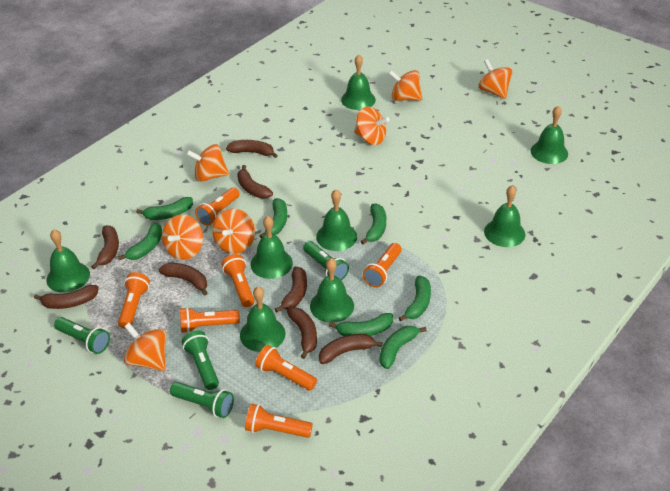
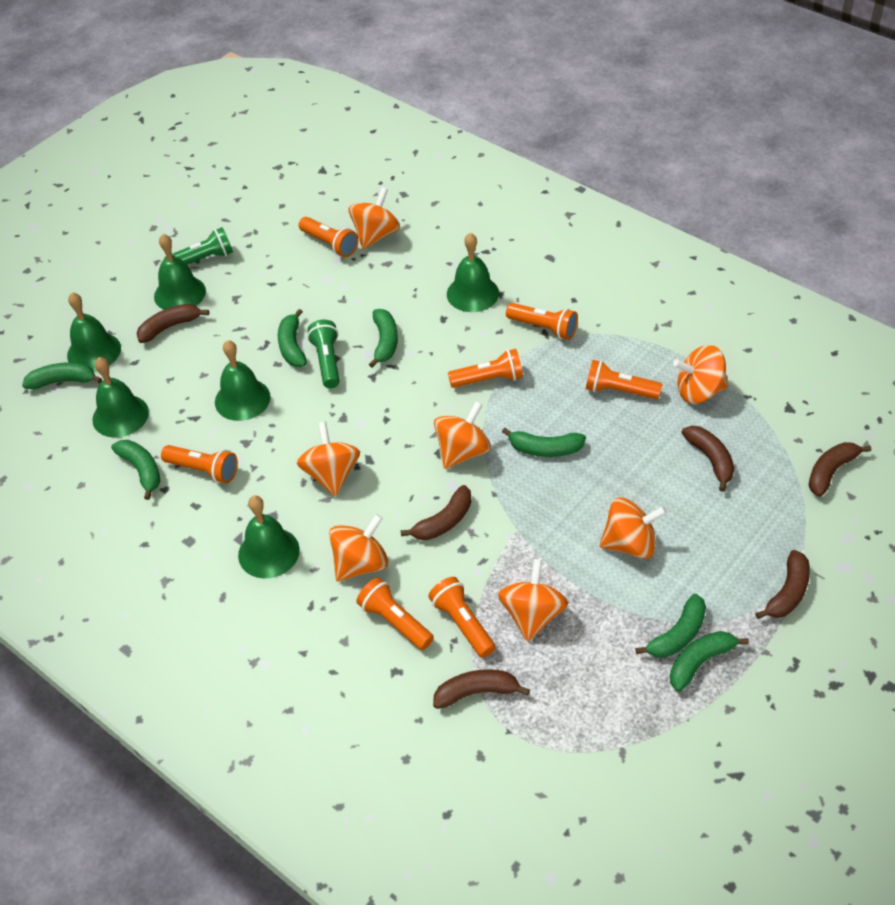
brown banana: 8 -> 6
green bell: 8 -> 6
green flashlight: 4 -> 2

